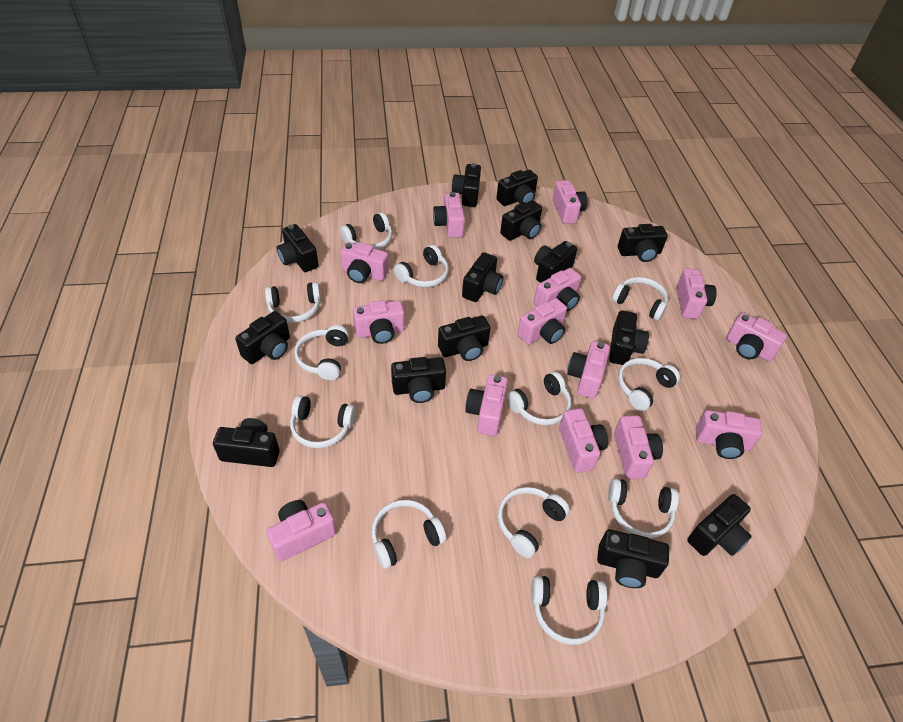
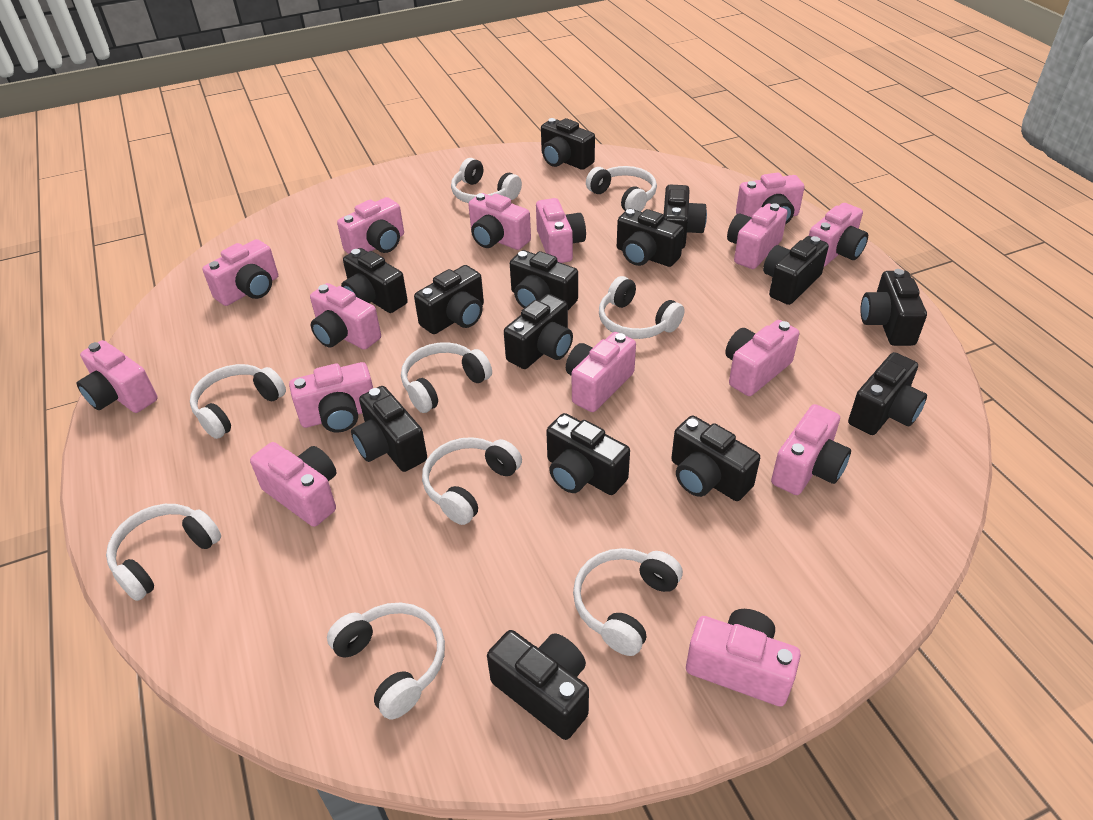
pink camera: 14 -> 15
white headphones: 12 -> 9

